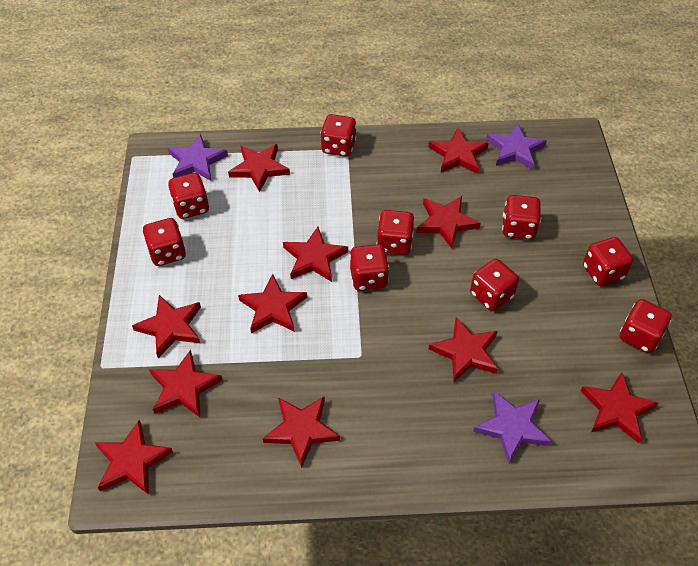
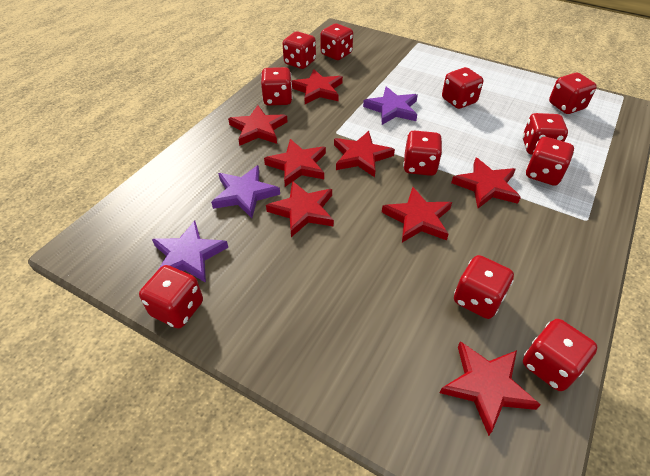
red dice: 9 -> 11
red star: 11 -> 8

